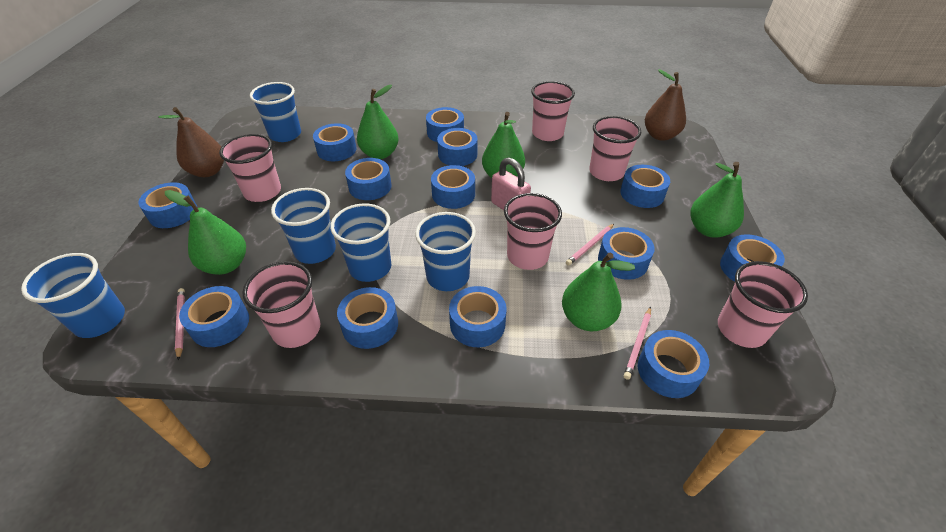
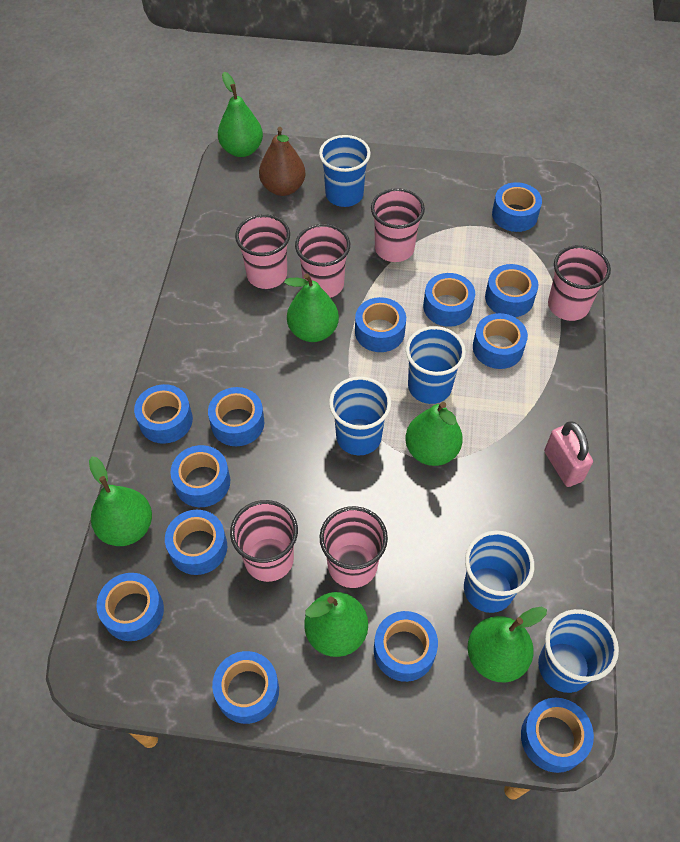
brown pear: 2 -> 1
green pear: 5 -> 6
pink pencil: 3 -> 0

